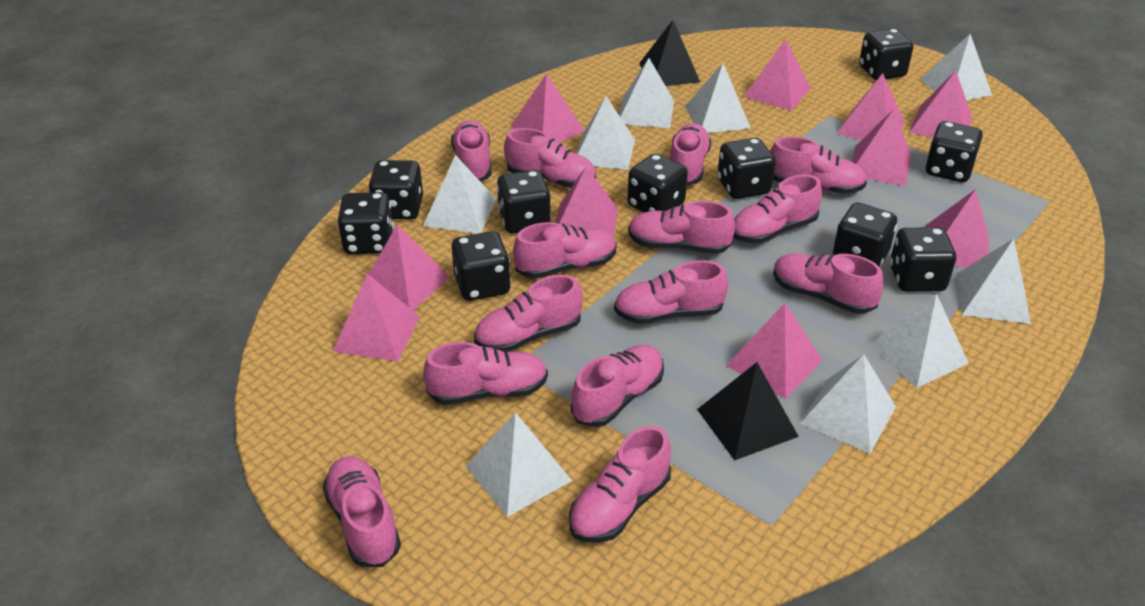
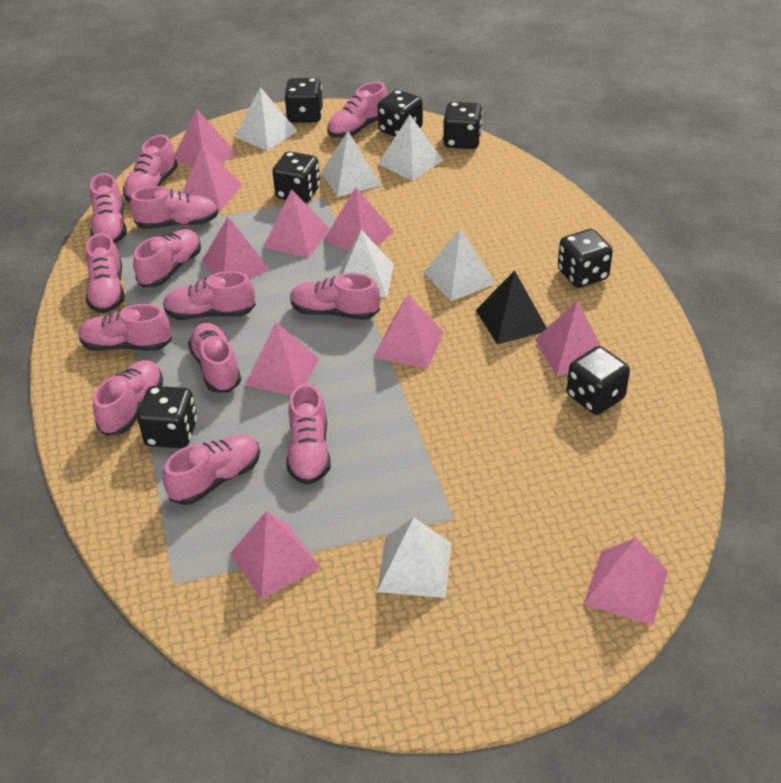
black dice: 10 -> 7
black pyramid: 2 -> 1
pink shoe: 14 -> 13
white pyramid: 9 -> 6

